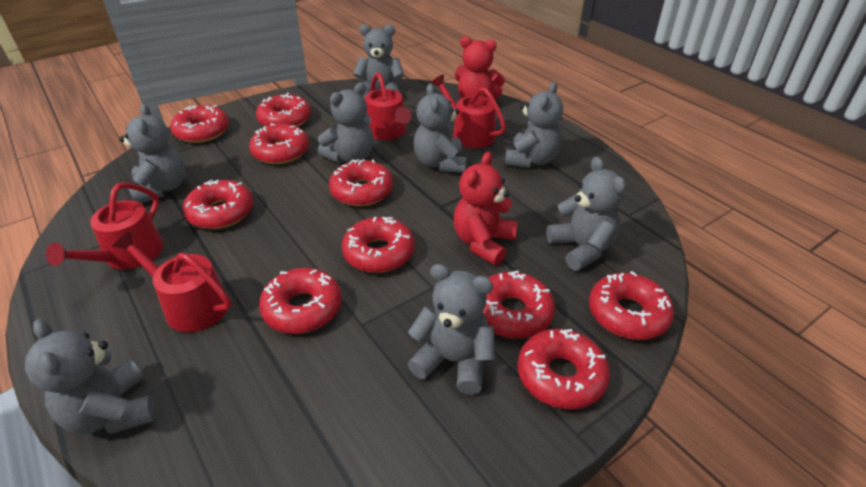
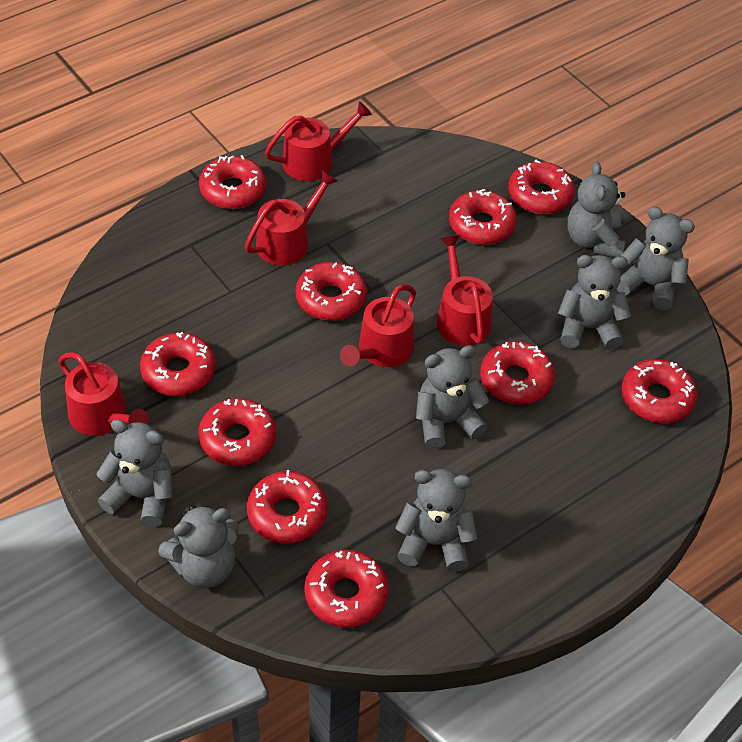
grey teddy bear: 8 -> 7
red teddy bear: 2 -> 0
red watering can: 4 -> 5

